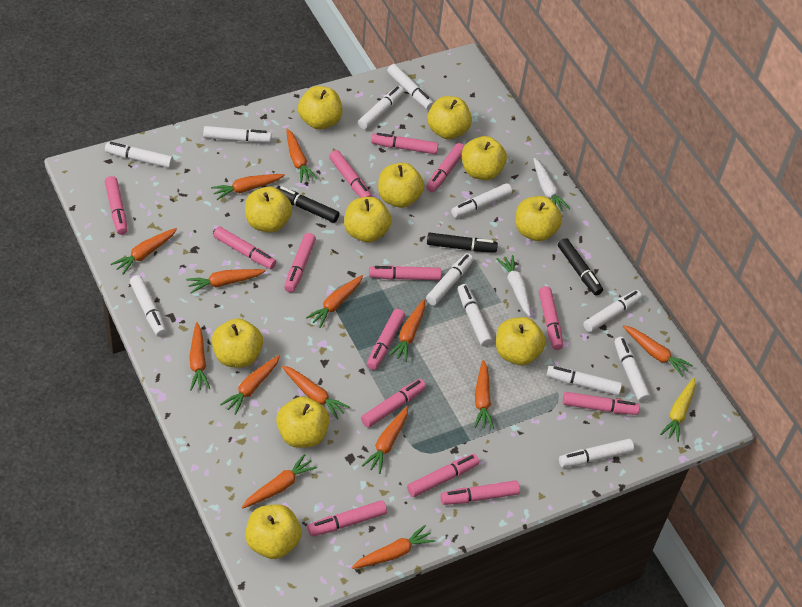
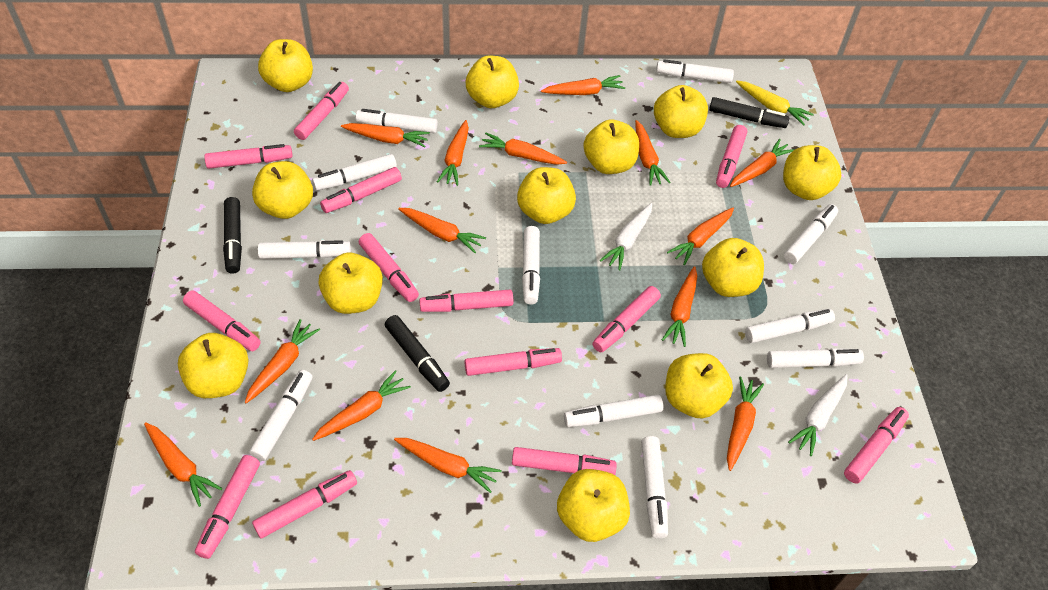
pink marker: 14 -> 13
white marker: 12 -> 11
yellow apple: 11 -> 12

